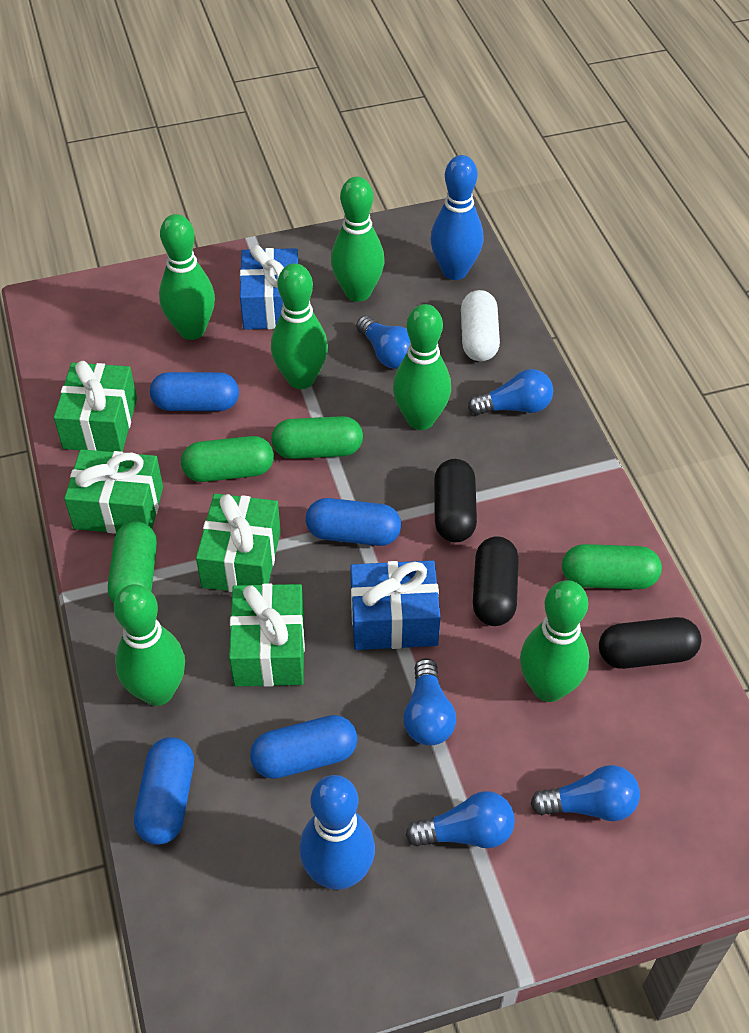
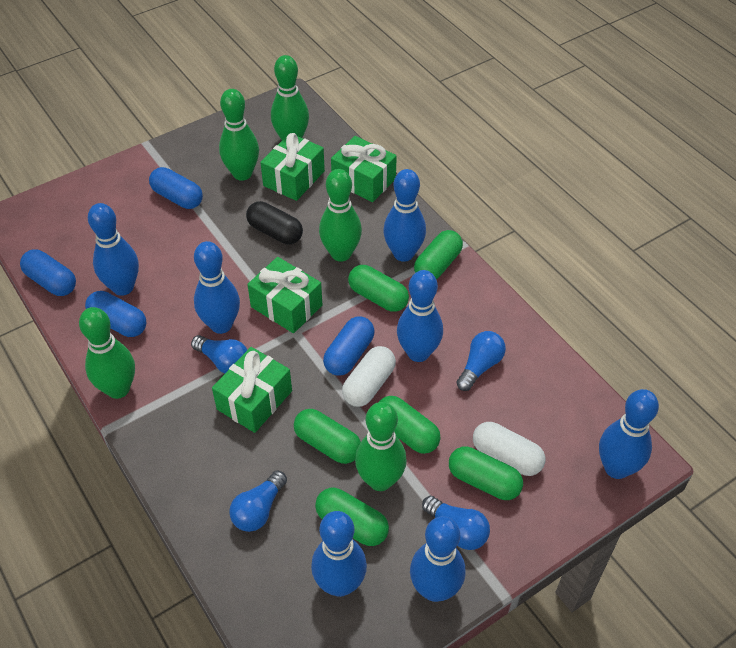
black capsule: 3 -> 1
blue bowling pin: 2 -> 7
blue gift: 2 -> 0
blue light bulb: 5 -> 4
green bowling pin: 6 -> 5
green capsule: 4 -> 6
white capsule: 1 -> 2

